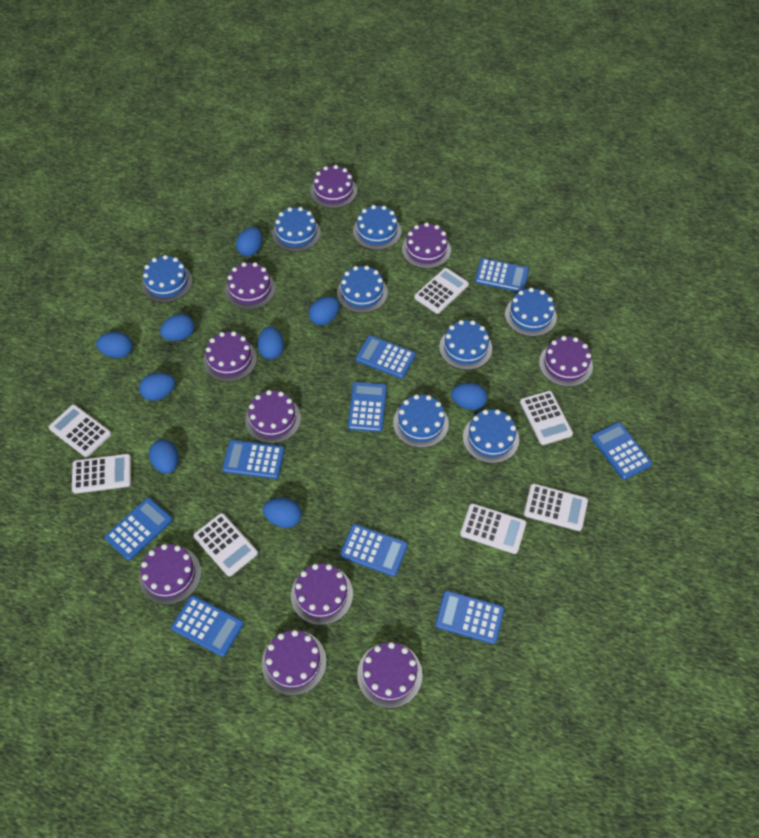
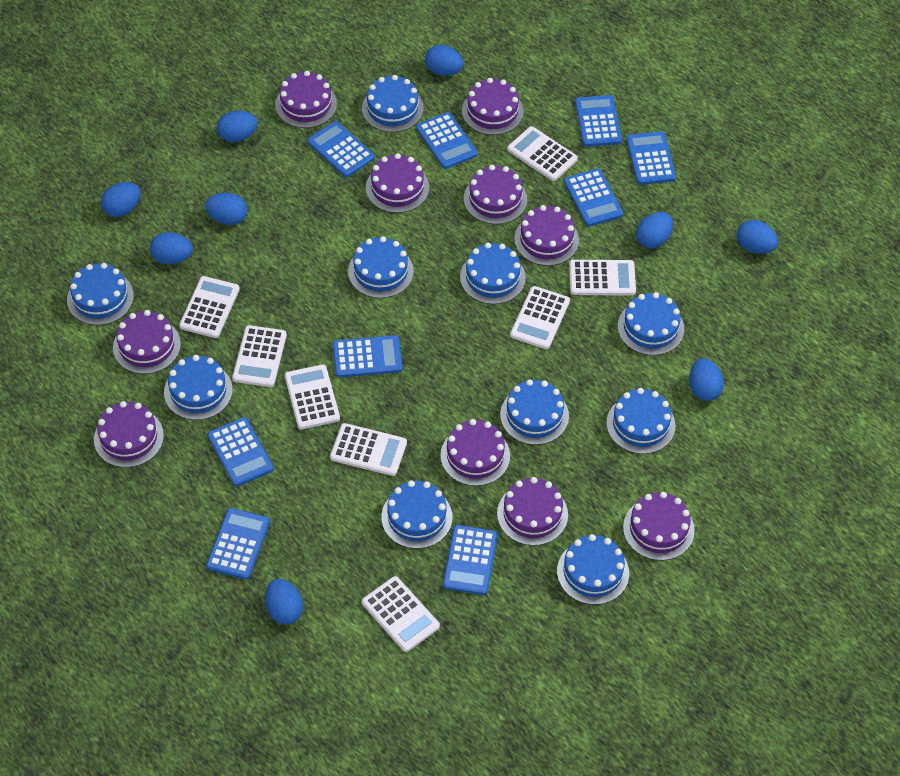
blue cake: 8 -> 10
white calculator: 7 -> 8

